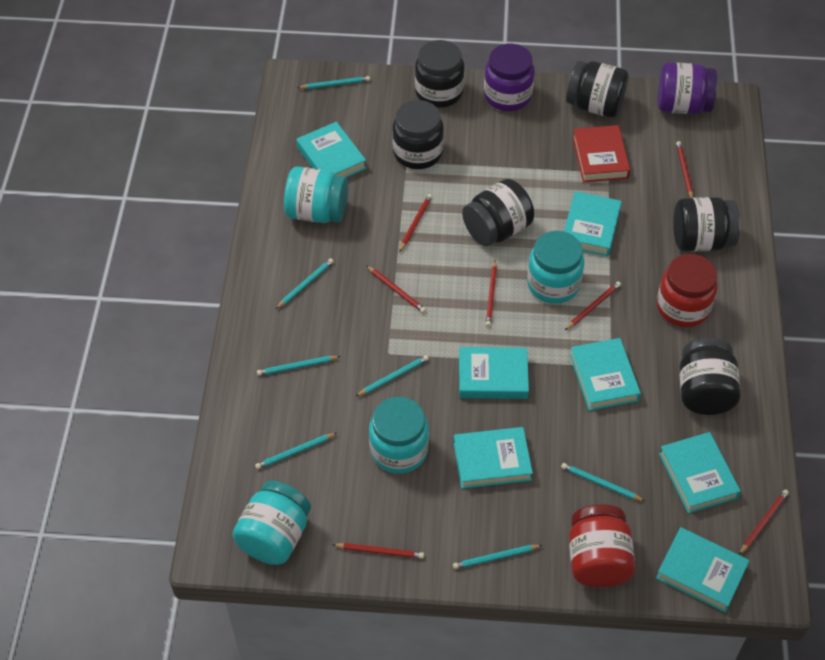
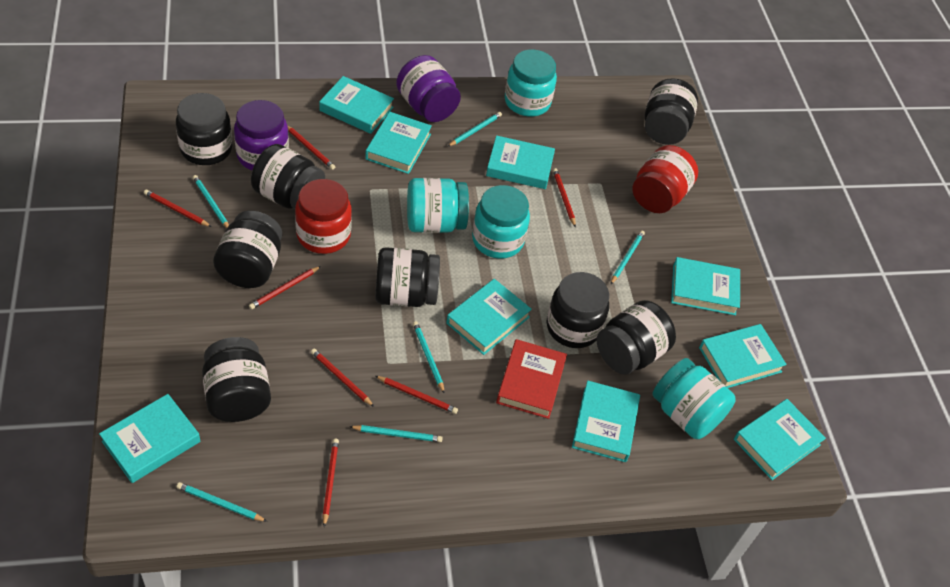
black jar: 6 -> 8
turquoise book: 7 -> 9
turquoise pencil: 7 -> 6

